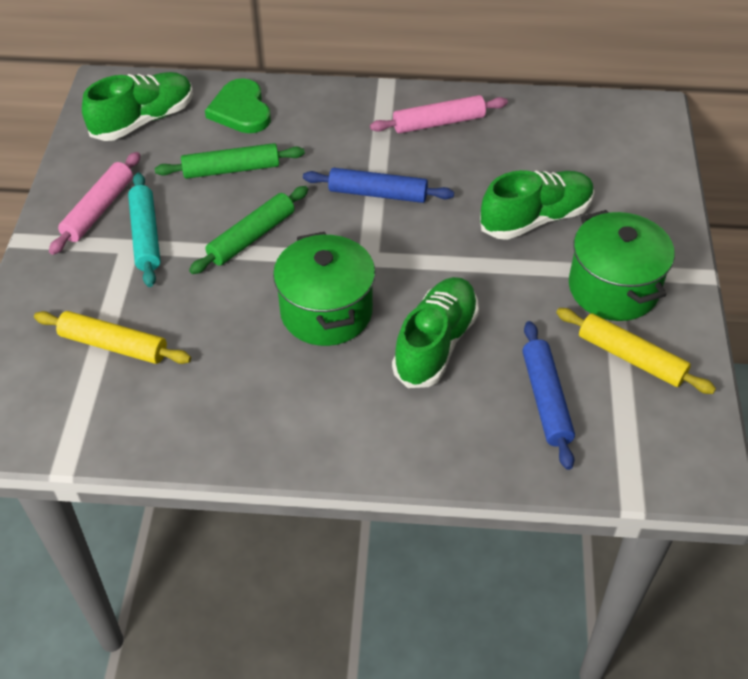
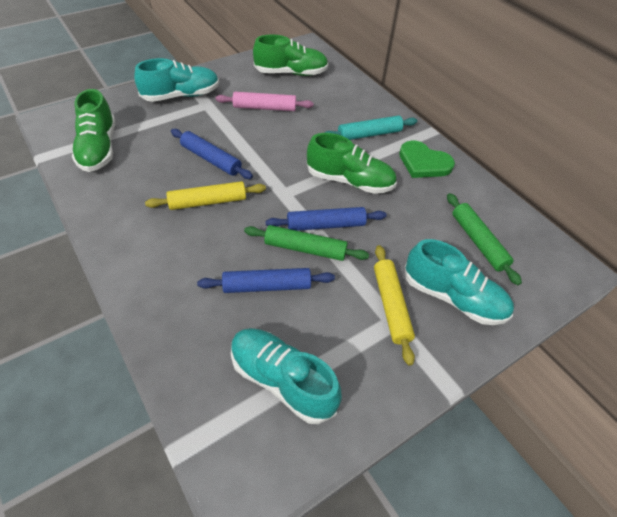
blue rolling pin: 2 -> 3
green pot: 2 -> 0
pink rolling pin: 2 -> 1
turquoise shoe: 0 -> 3

